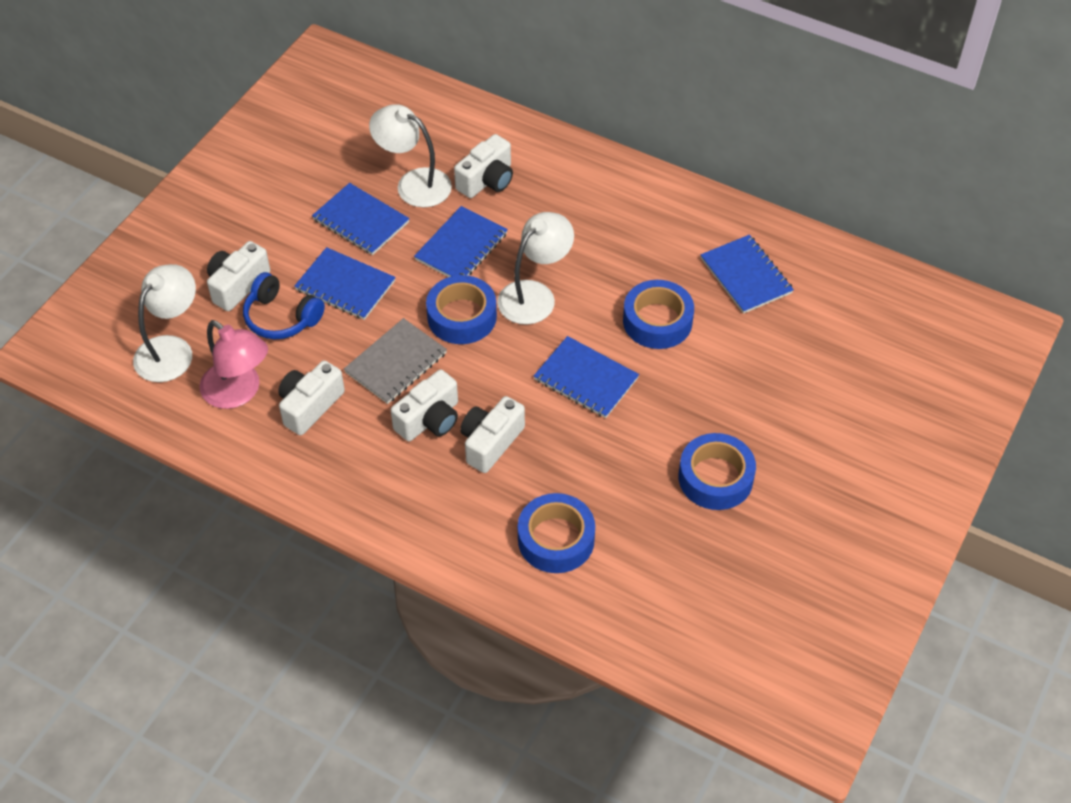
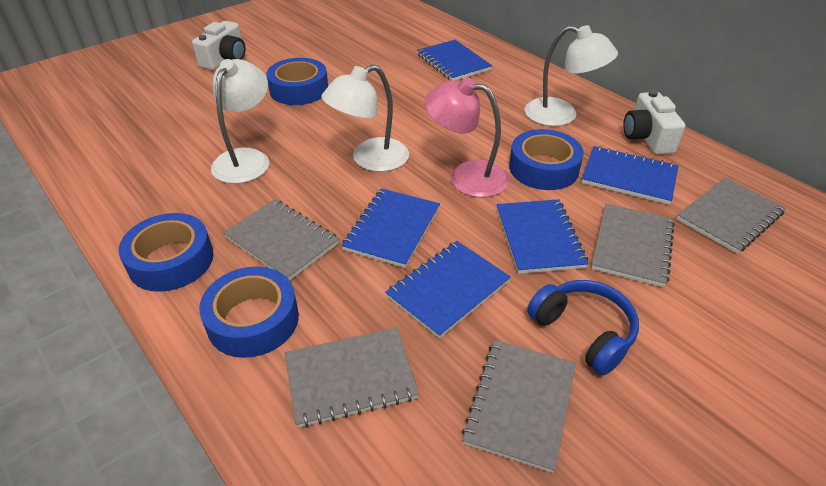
grey notebook: 1 -> 5
white camera: 5 -> 2

